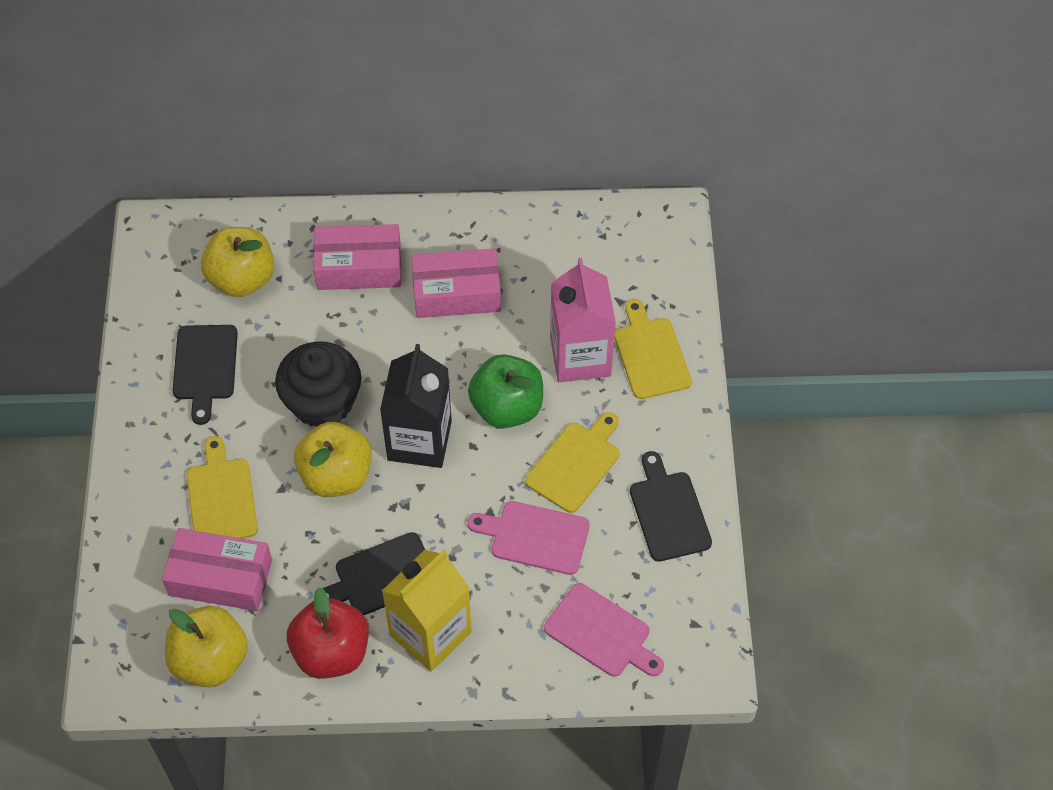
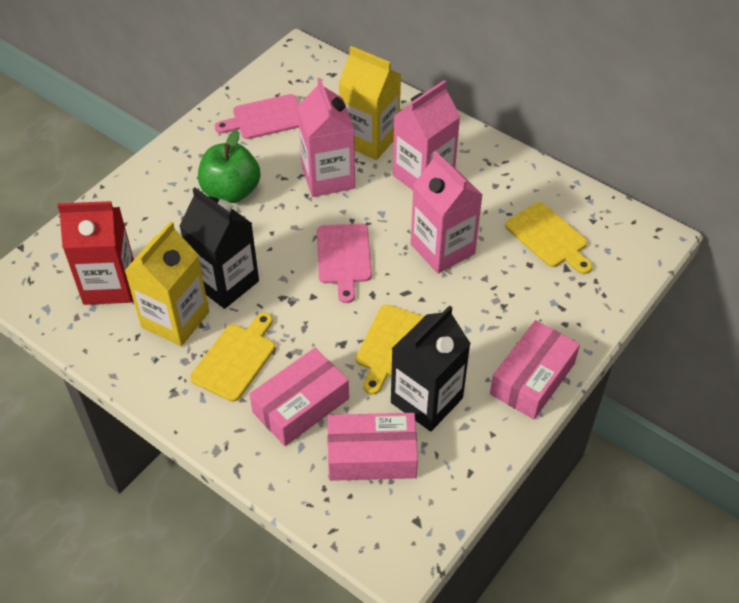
black carton: 1 -> 2
black cupcake: 1 -> 0
black cutting board: 3 -> 0
pink carton: 1 -> 3
red apple: 1 -> 0
red carton: 0 -> 1
yellow apple: 3 -> 0
yellow carton: 1 -> 2

